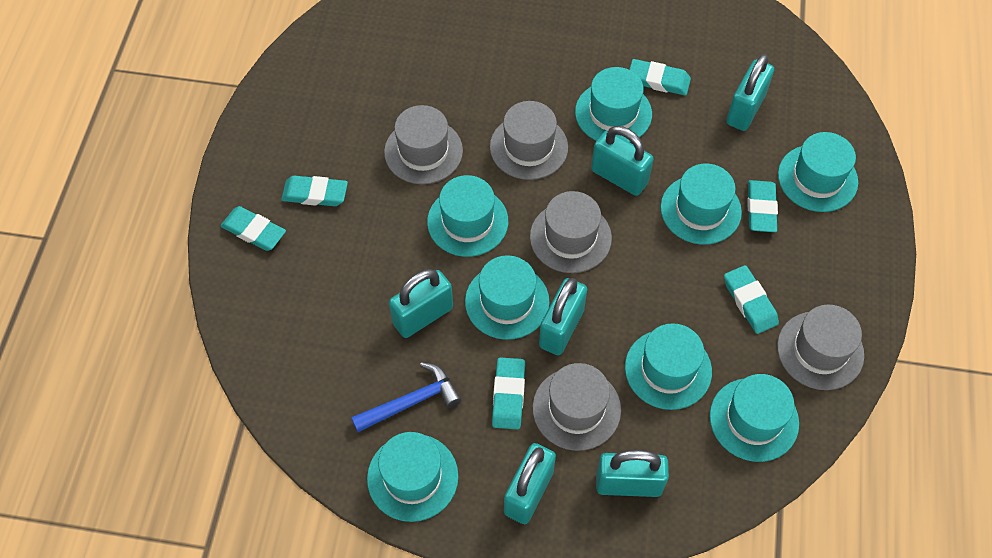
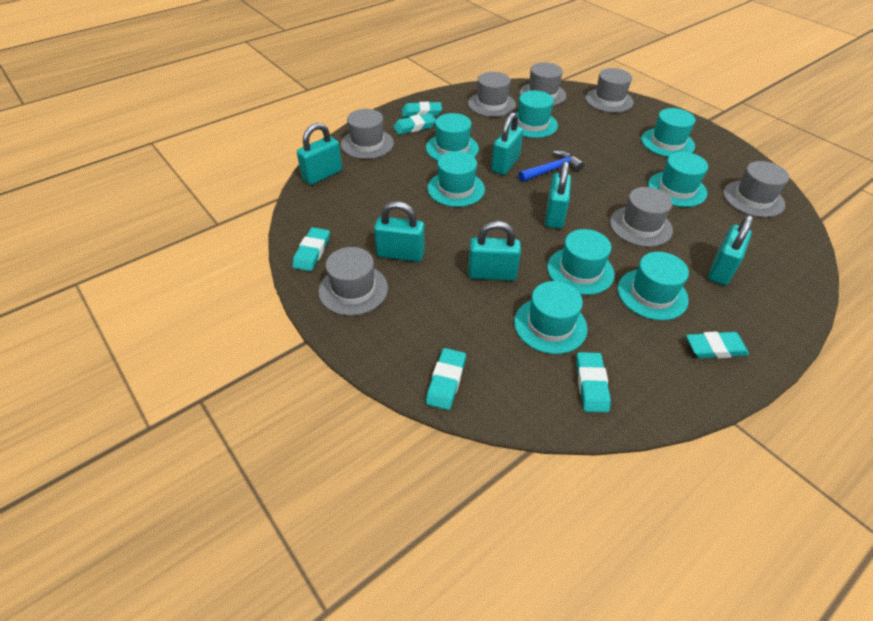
grey hat: 5 -> 7

